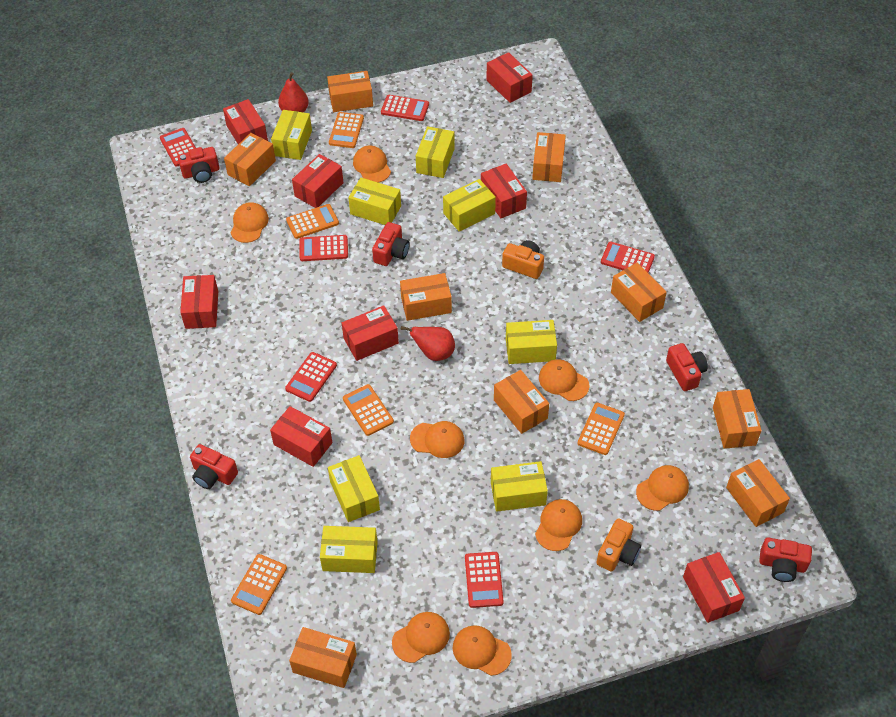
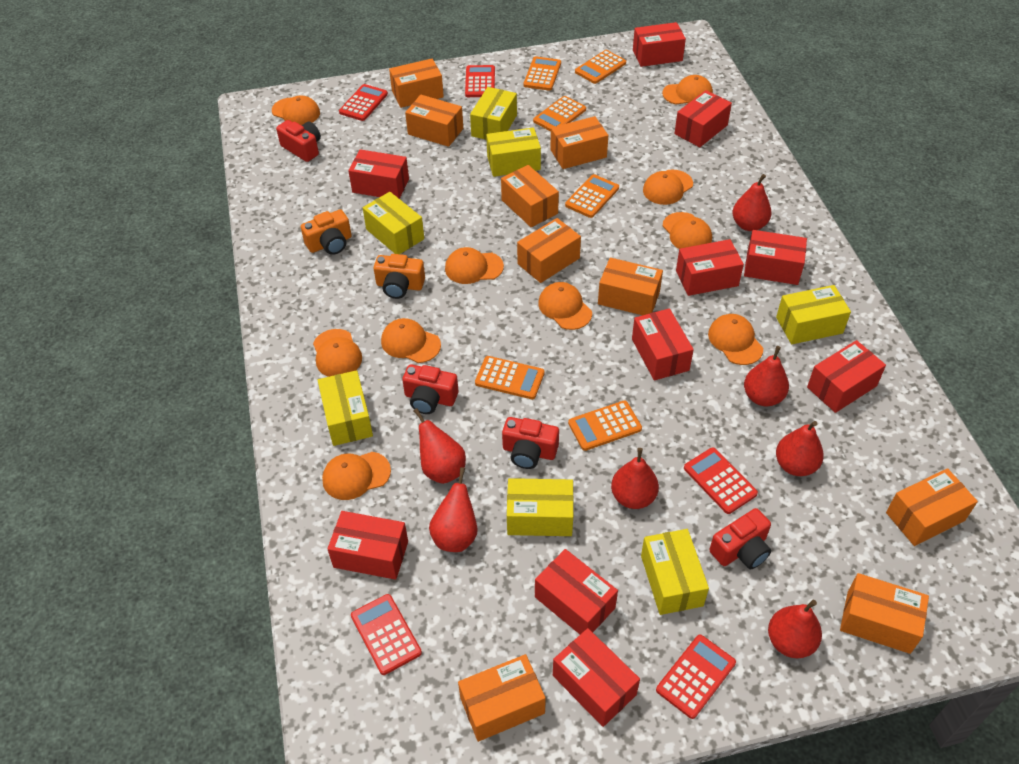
orange calculator: 5 -> 6
orange cap: 8 -> 10
red box: 8 -> 10
red calculator: 6 -> 5
red camera: 5 -> 4
red pear: 2 -> 7
yellow box: 8 -> 7

